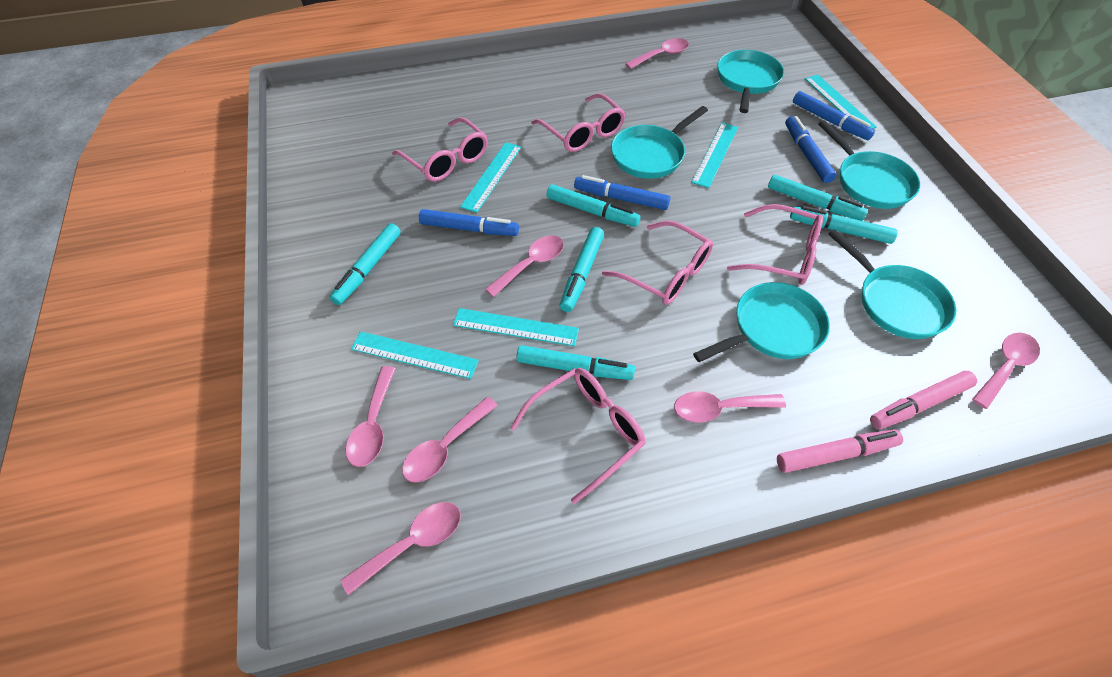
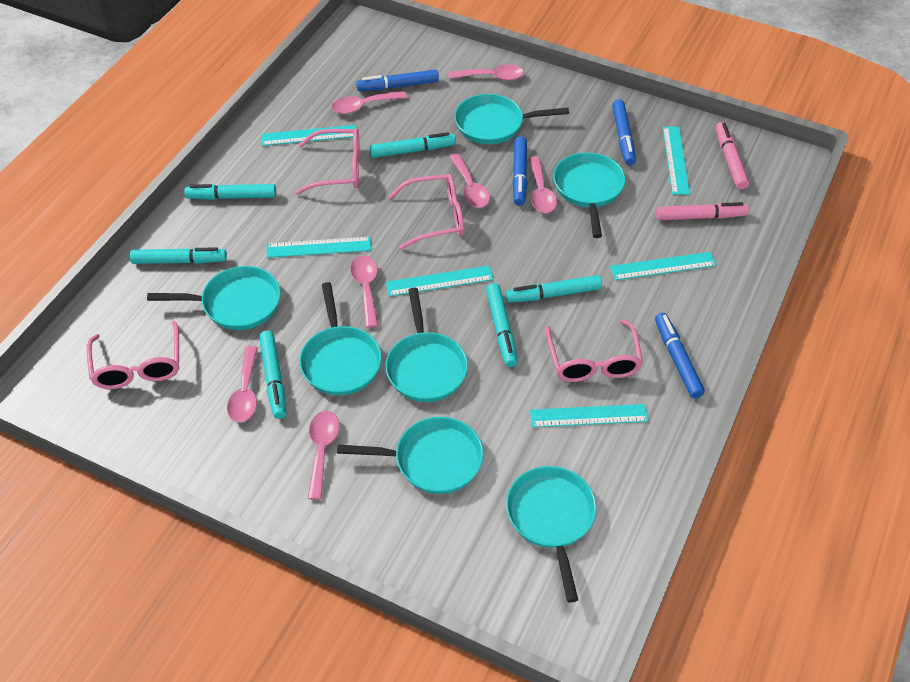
pink glasses: 5 -> 4
turquoise pan: 5 -> 7
turquoise ruler: 5 -> 6

